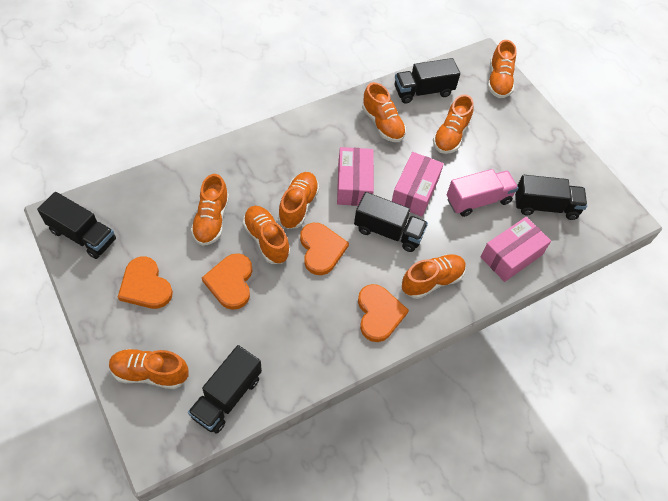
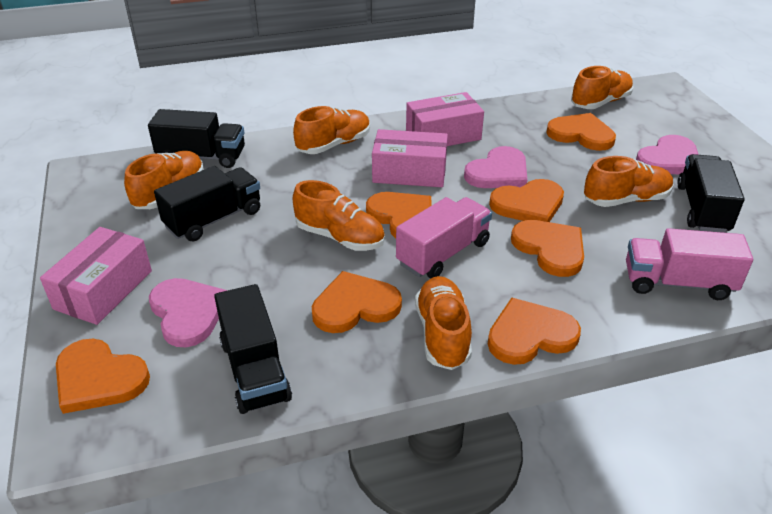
black truck: 5 -> 4
orange heart: 4 -> 7
orange shoe: 8 -> 6
pink heart: 0 -> 3
pink truck: 1 -> 2

